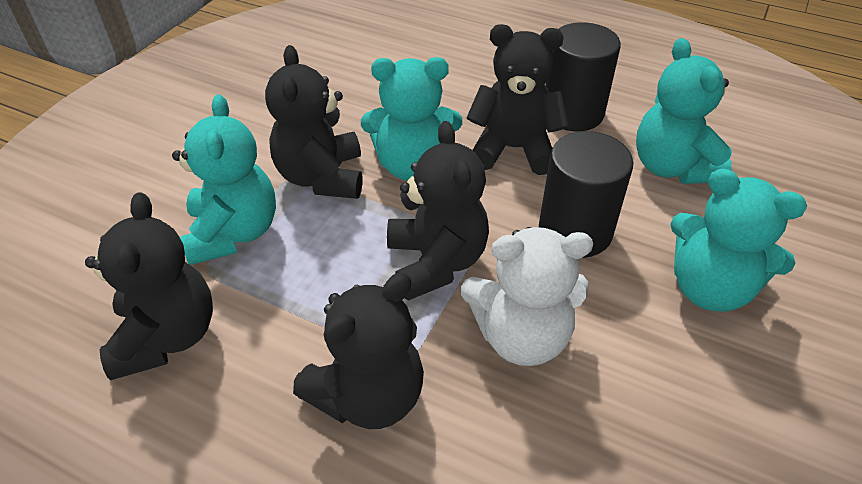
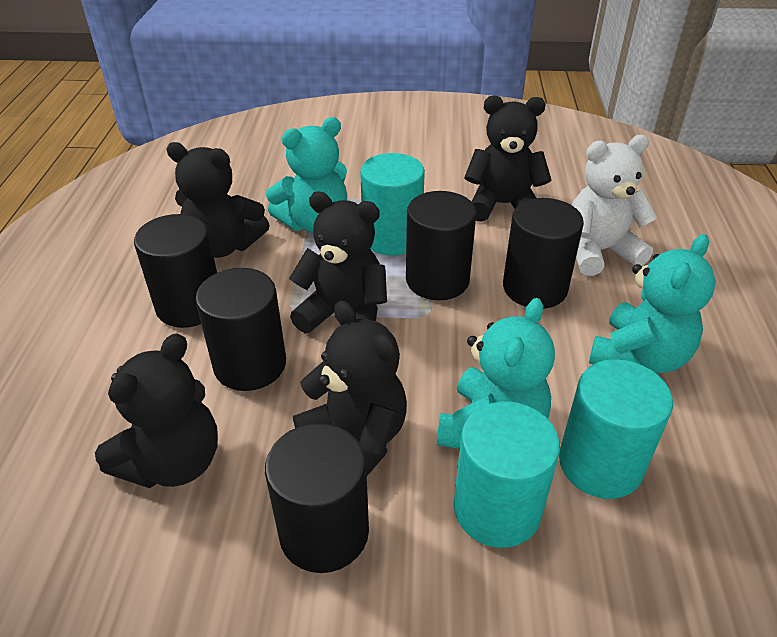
black cylinder: 2 -> 5
turquoise cylinder: 0 -> 3
turquoise teddy bear: 4 -> 3

